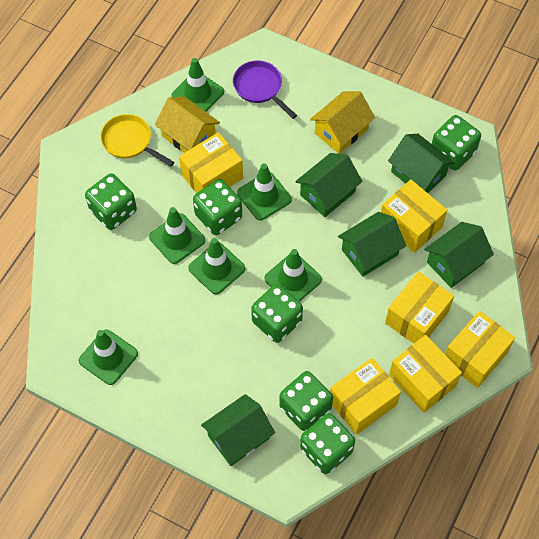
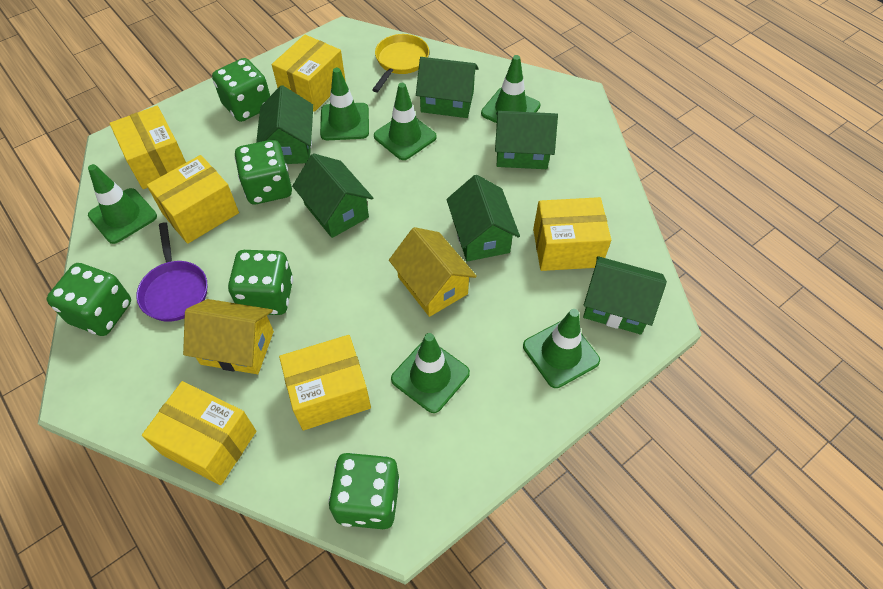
green dice: 6 -> 5
green house: 5 -> 6

